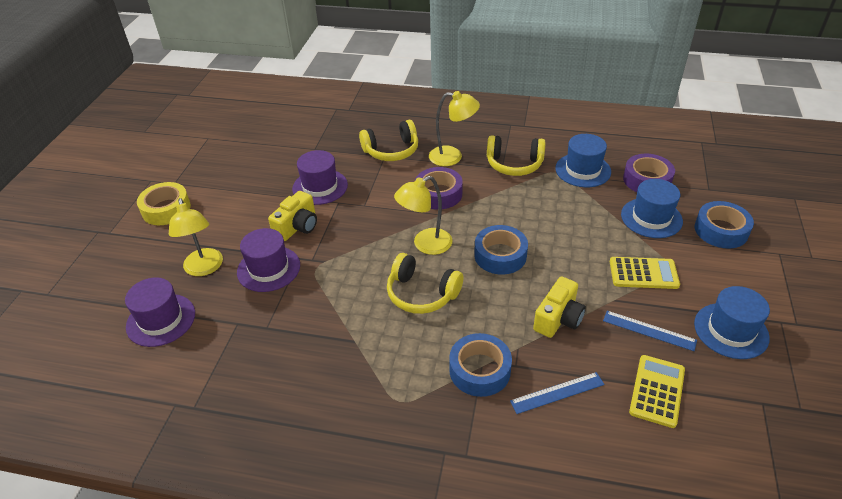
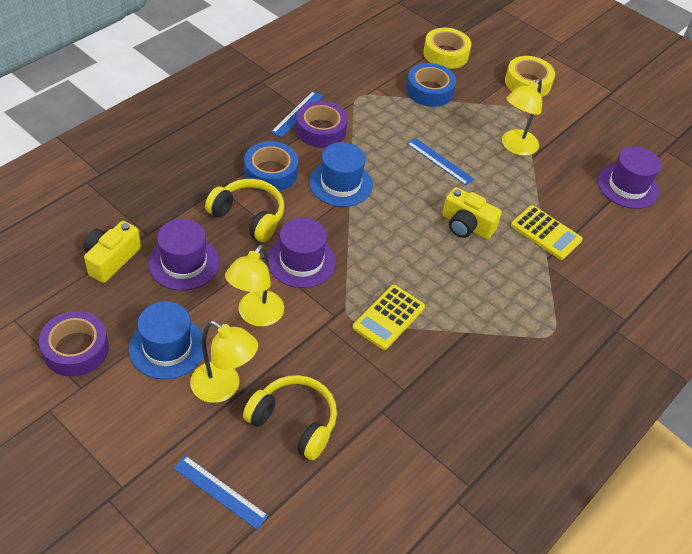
blue hat: 3 -> 2
blue ruler: 2 -> 3
blue tape: 3 -> 2
yellow headphones: 3 -> 2
yellow tape: 1 -> 2

